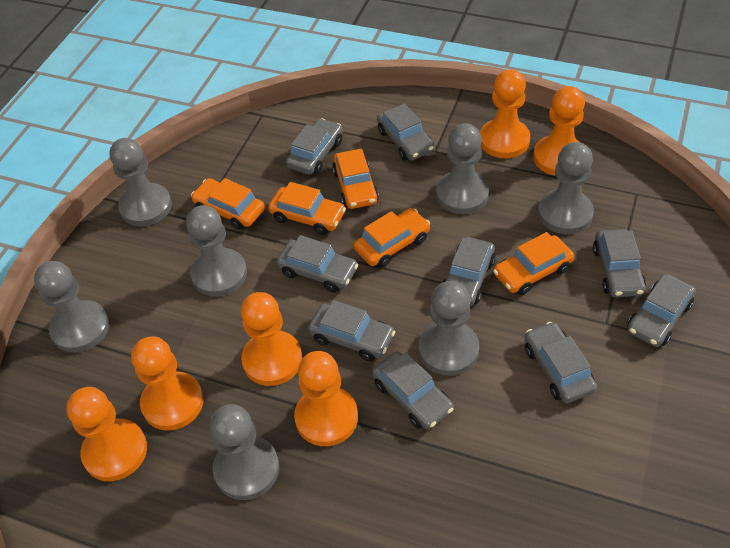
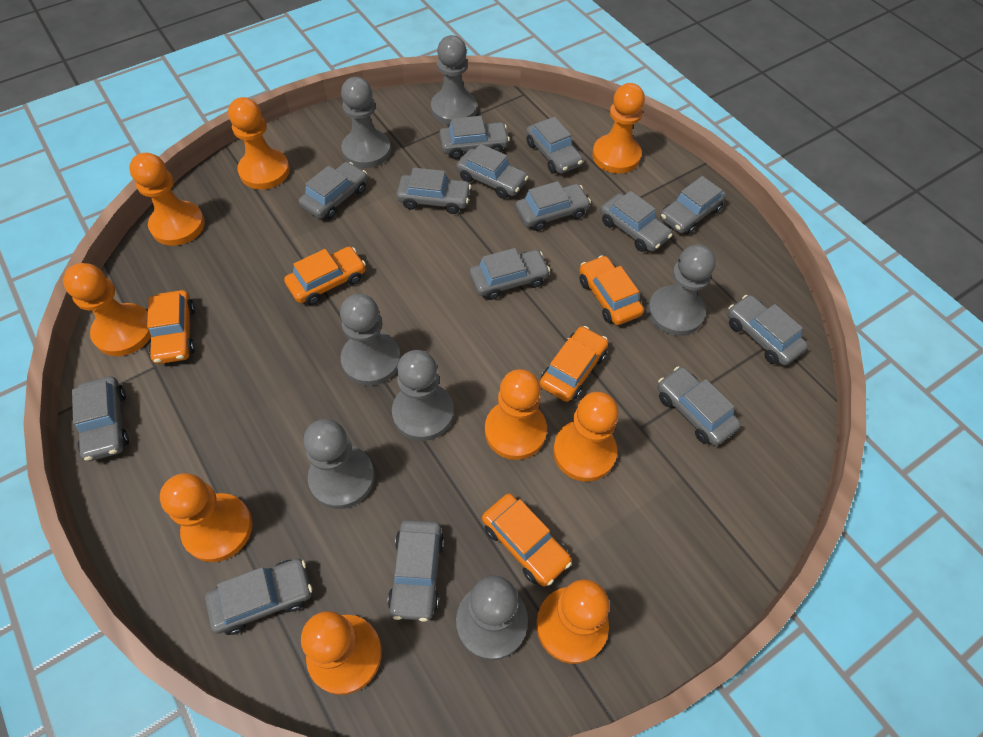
grey car: 9 -> 14
orange pawn: 6 -> 9

